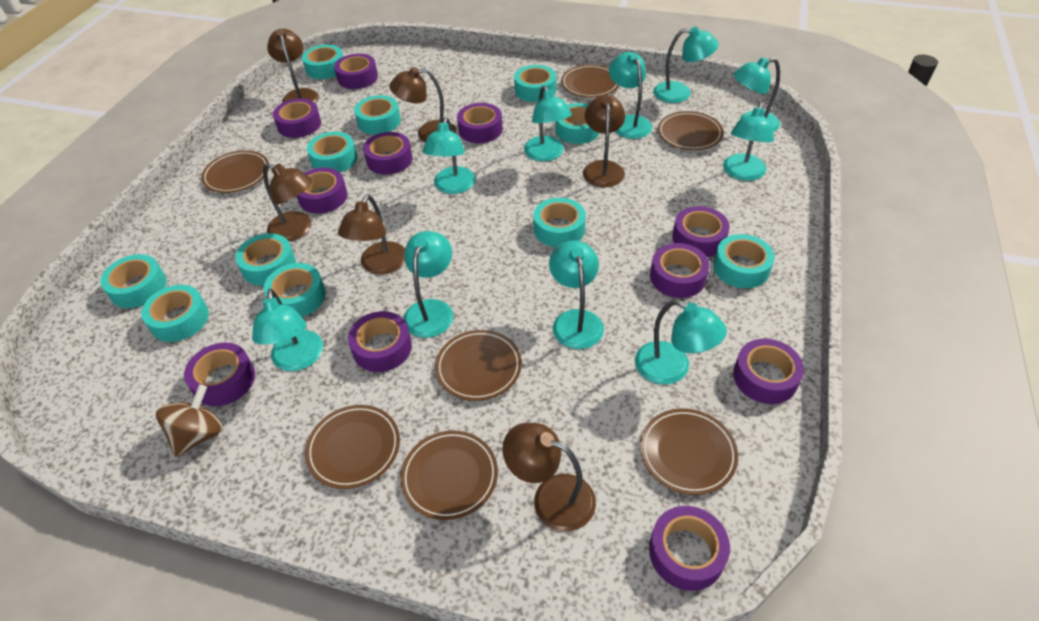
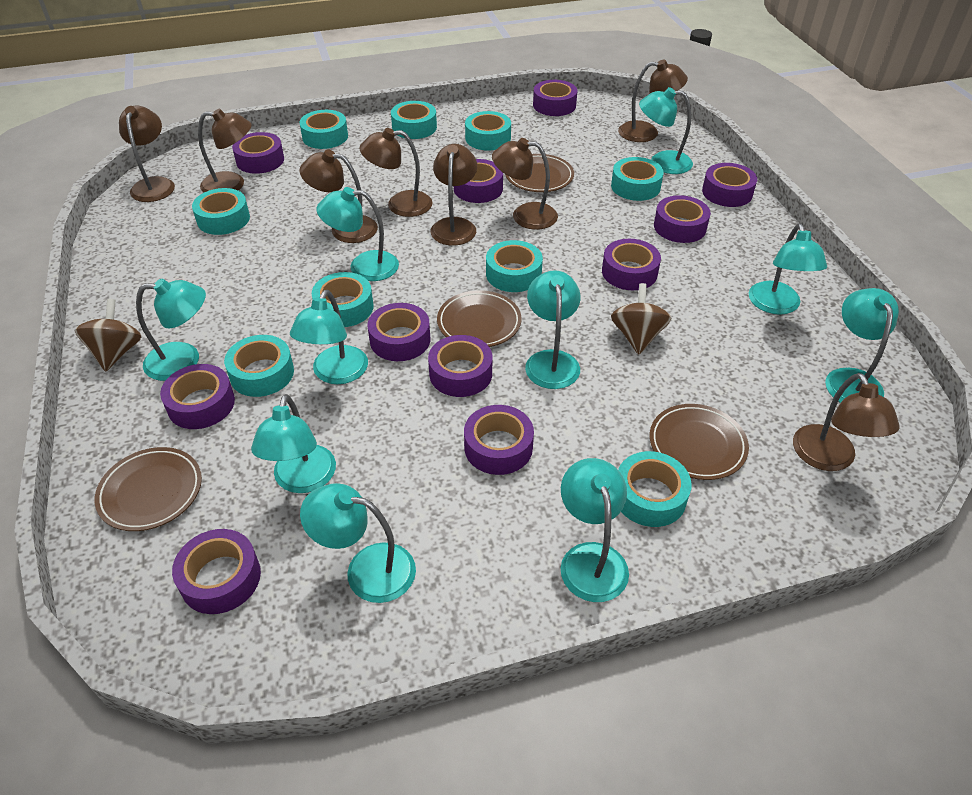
brown lamp: 6 -> 8
brown plate: 7 -> 4
brown spinning top: 1 -> 2
turquoise tape: 11 -> 9

